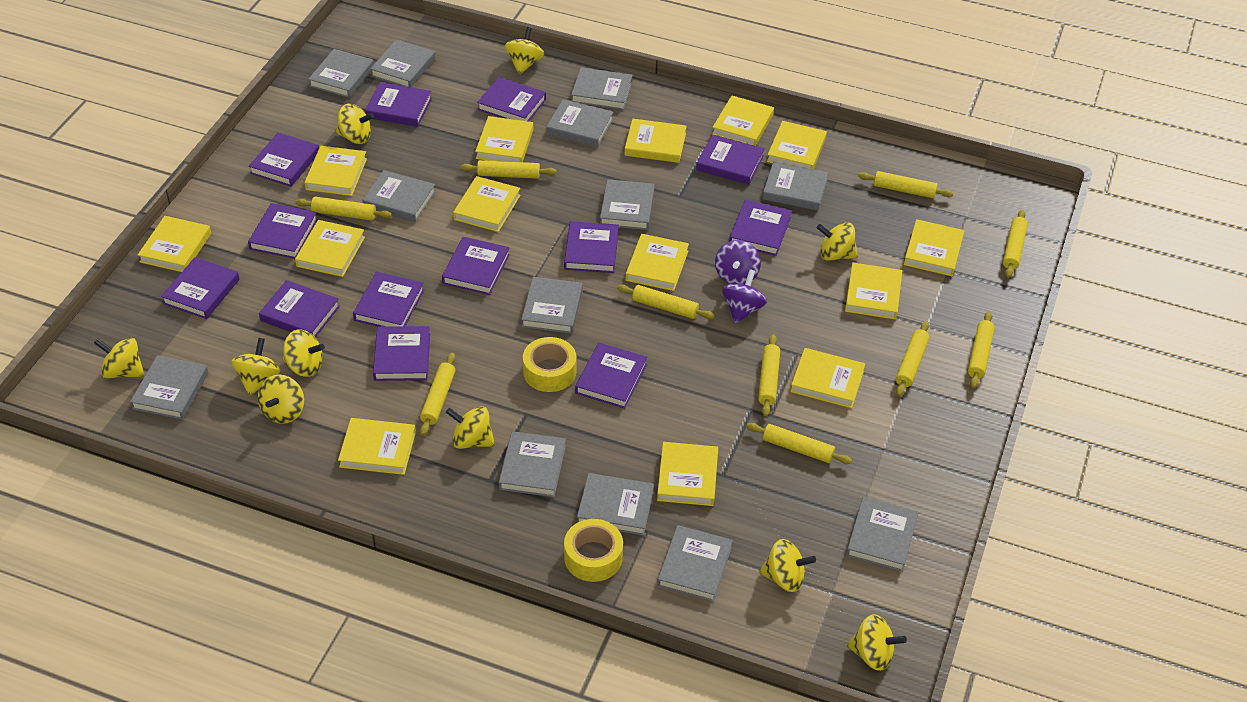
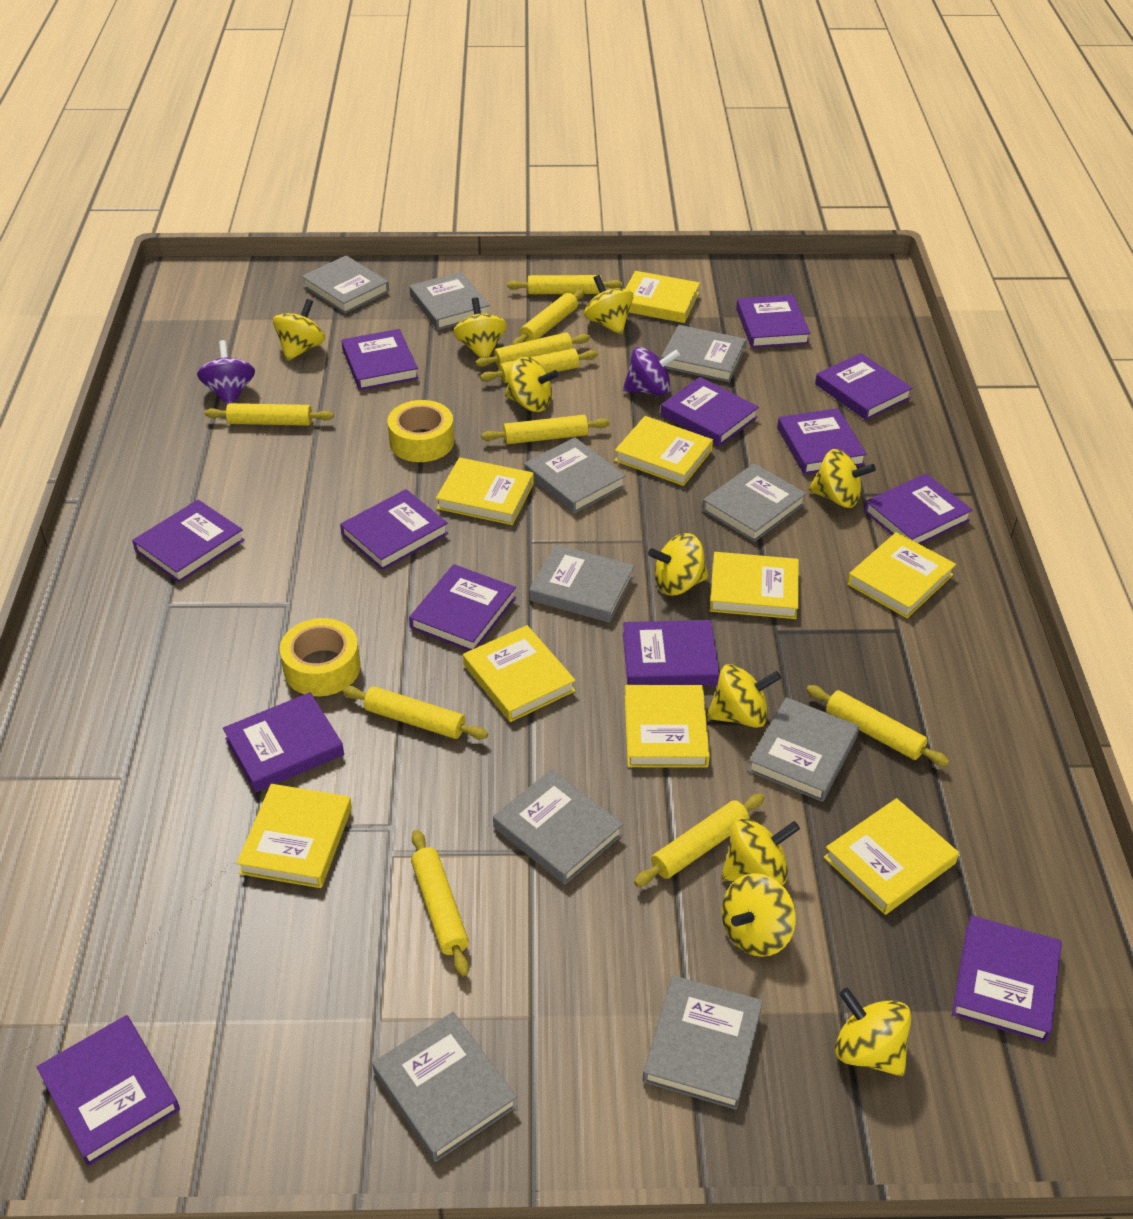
grey book: 13 -> 10
yellow book: 14 -> 9

